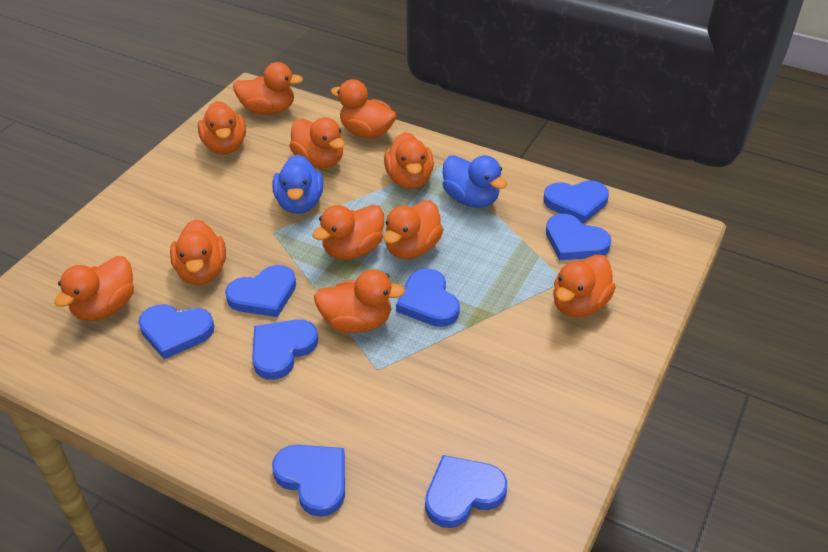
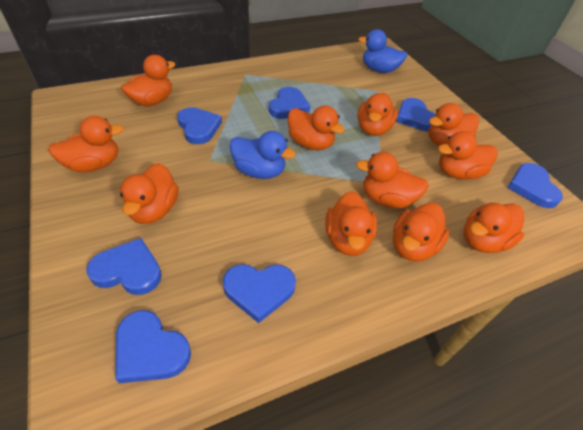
blue heart: 8 -> 7

